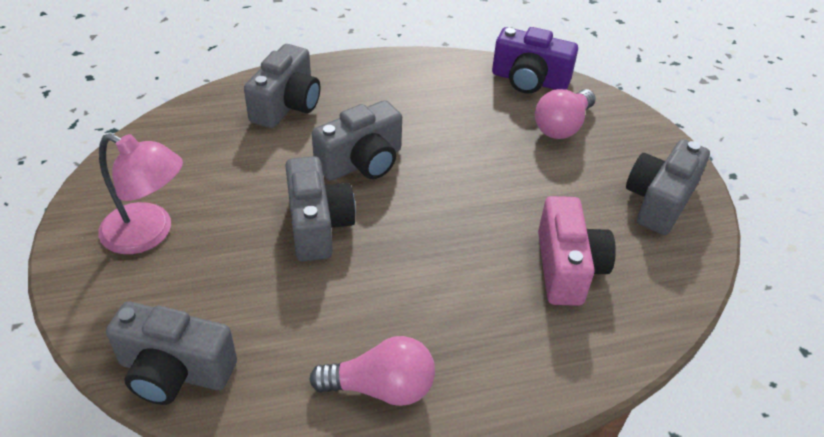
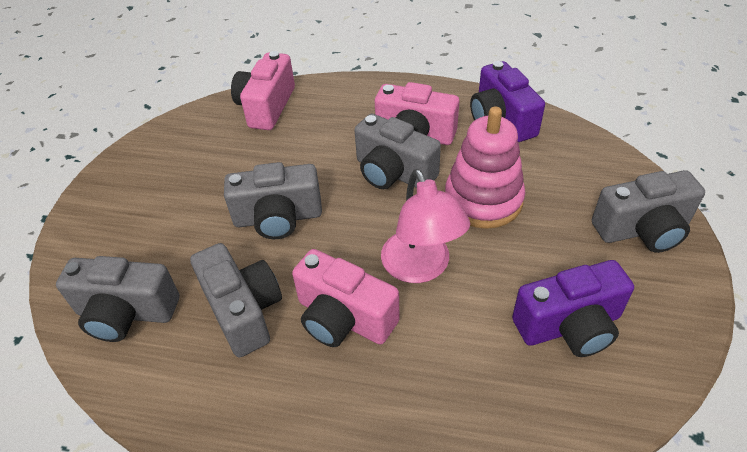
pink camera: 1 -> 3
pink light bulb: 2 -> 0
pink stacking toy: 0 -> 1
purple camera: 1 -> 2

